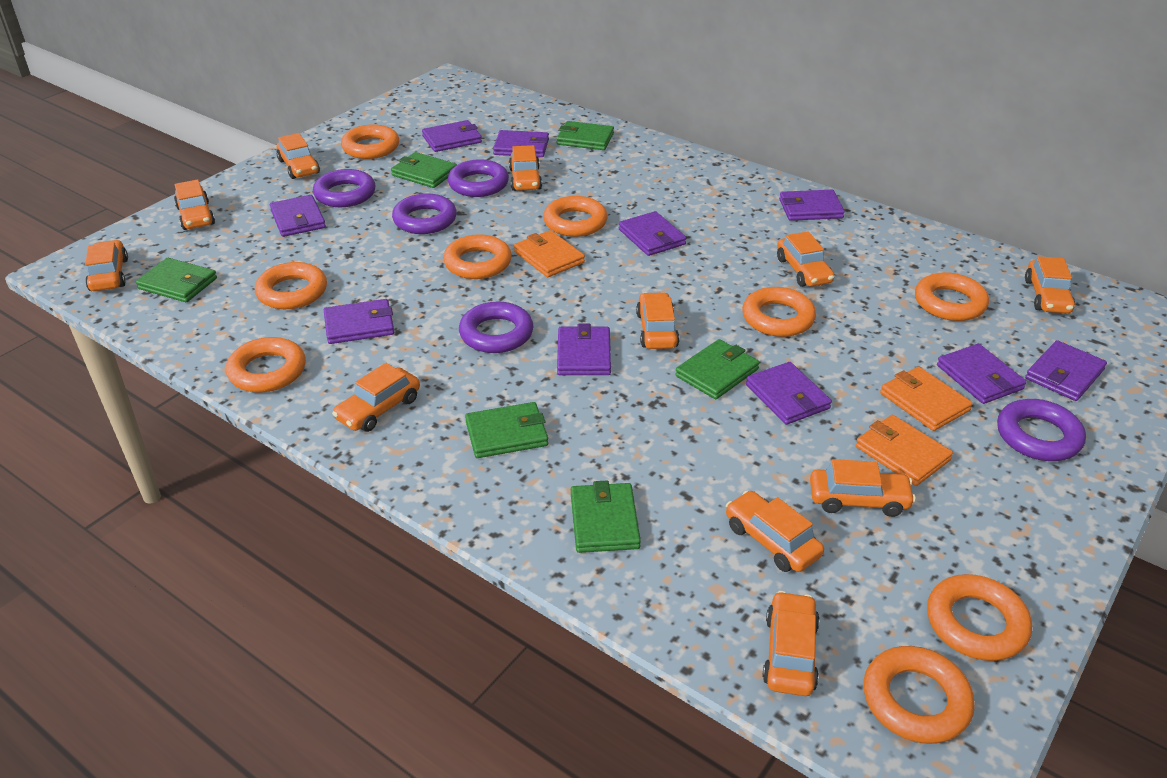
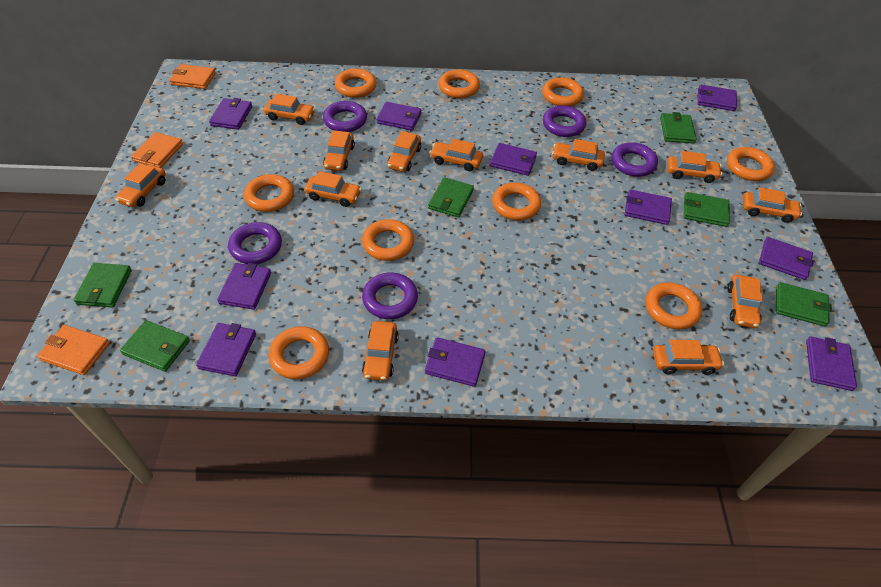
orange car: 11 -> 12

